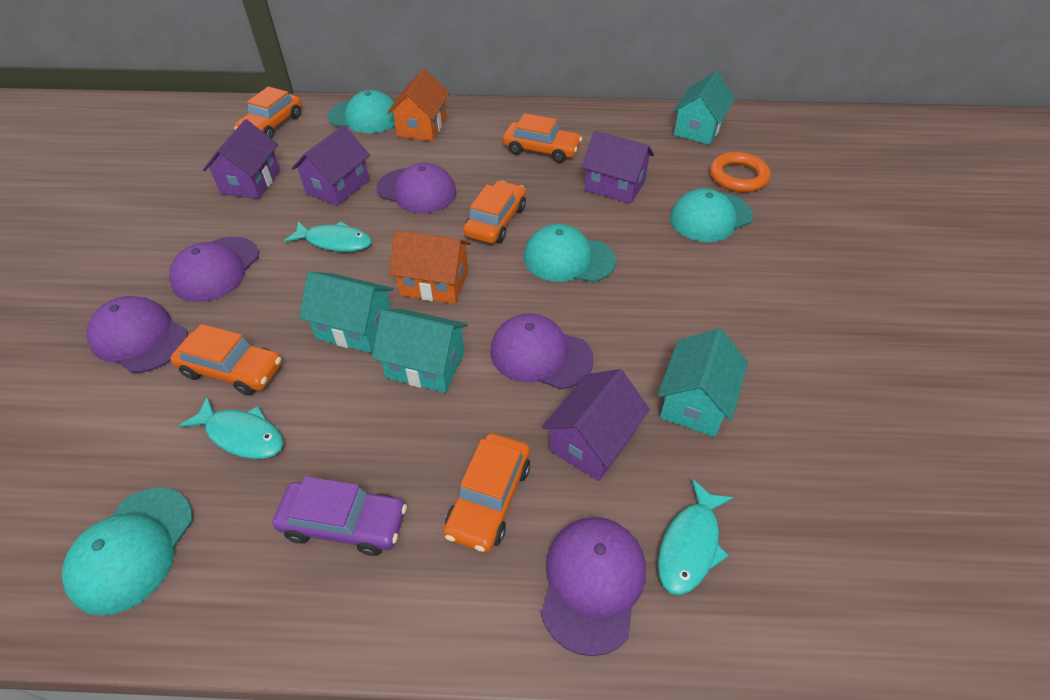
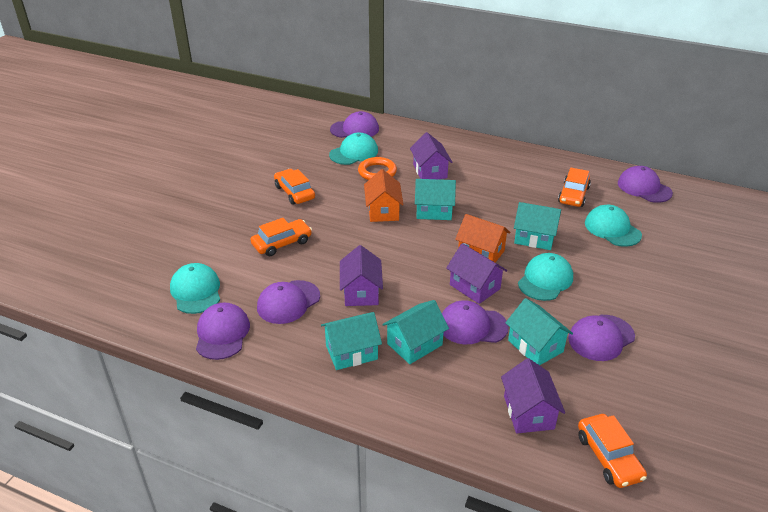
orange car: 5 -> 4
purple cap: 5 -> 6
purple car: 1 -> 0
turquoise fish: 3 -> 0
turquoise house: 4 -> 5

